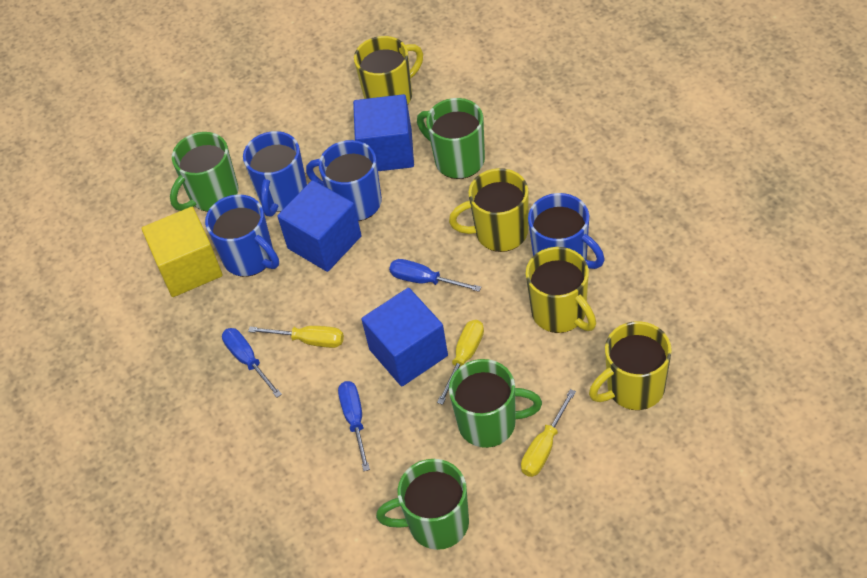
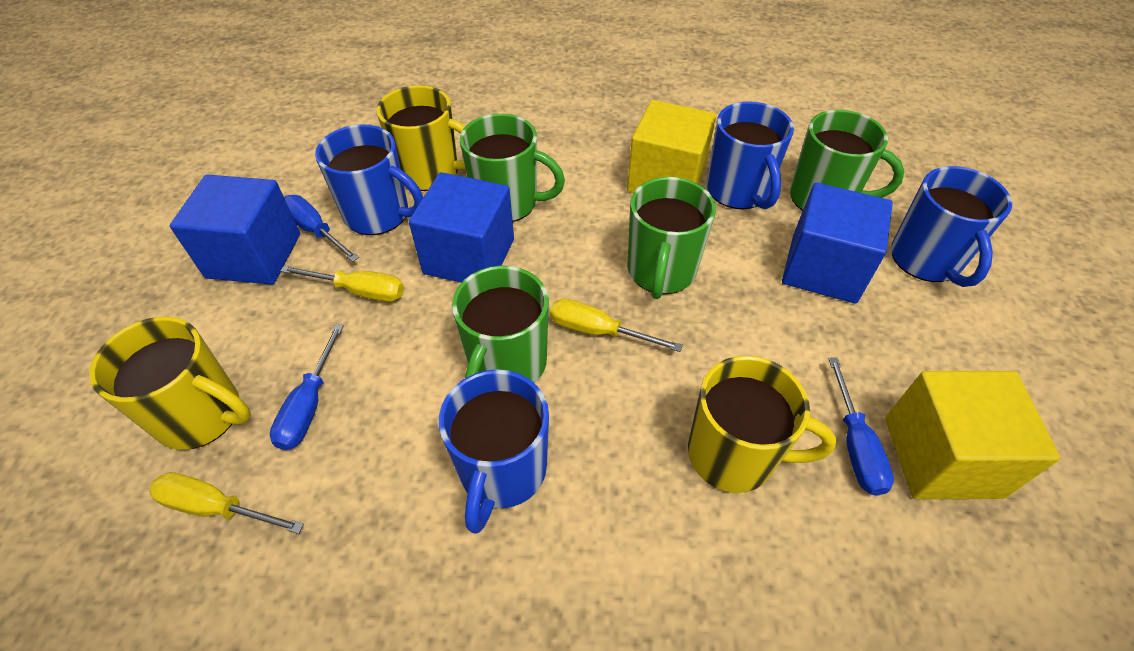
yellow cube: 1 -> 2
yellow mug: 4 -> 3

